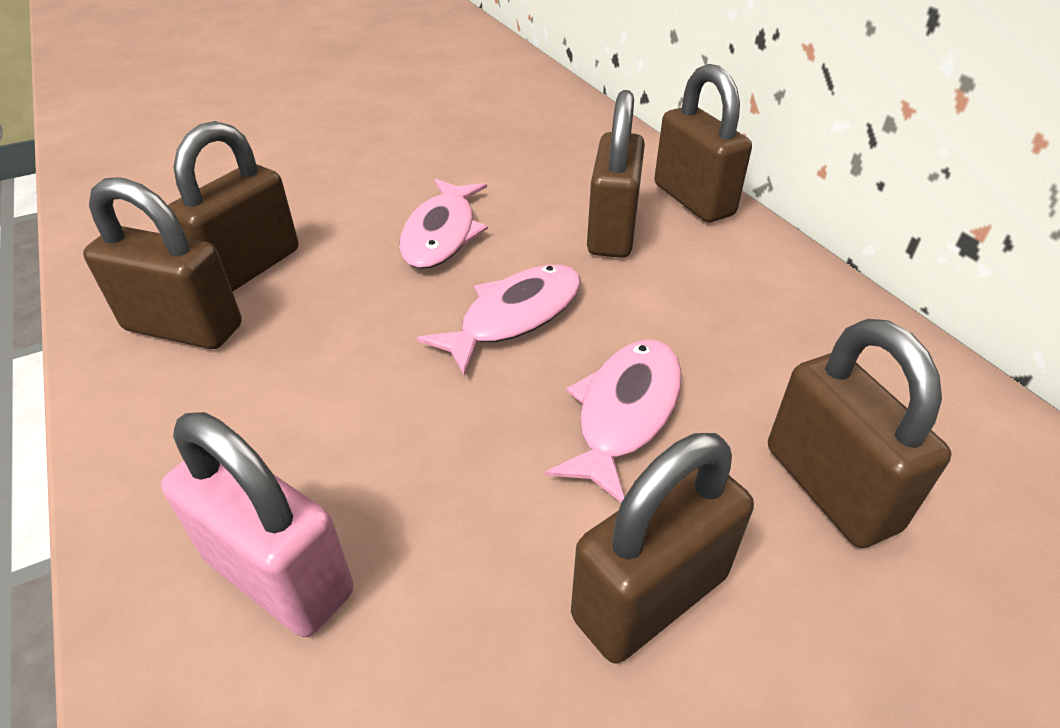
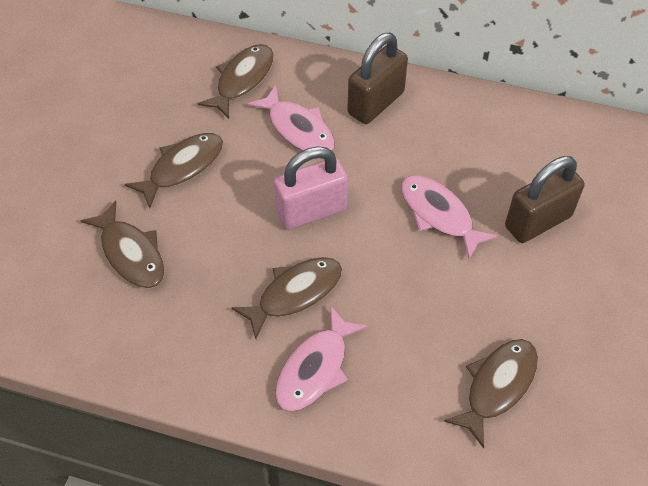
brown fish: 0 -> 5
brown padlock: 6 -> 2

